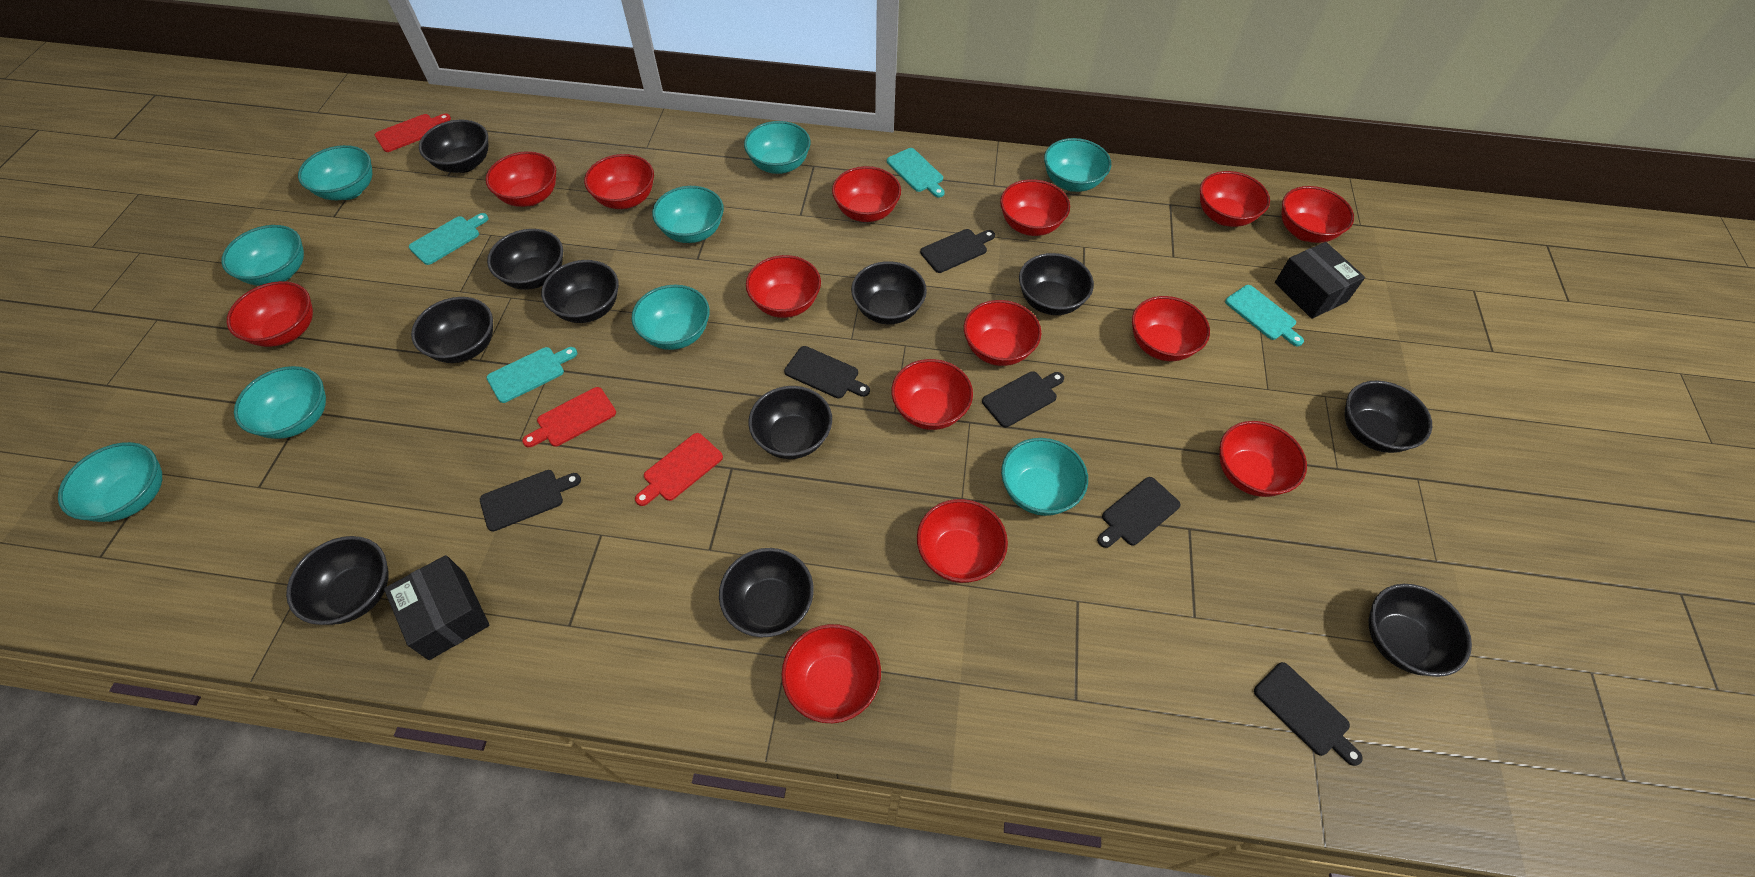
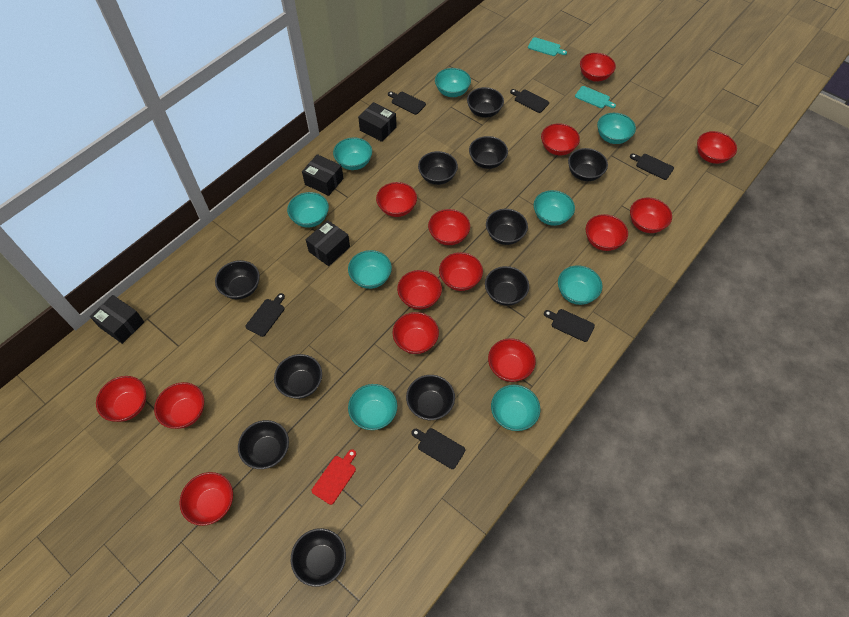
black box: 2 -> 4
red cutting board: 3 -> 1
turquoise cutting board: 4 -> 2

